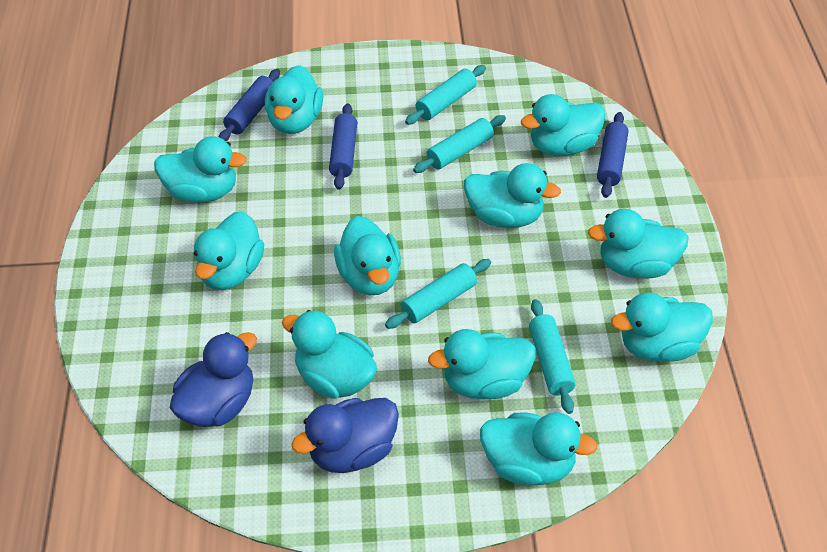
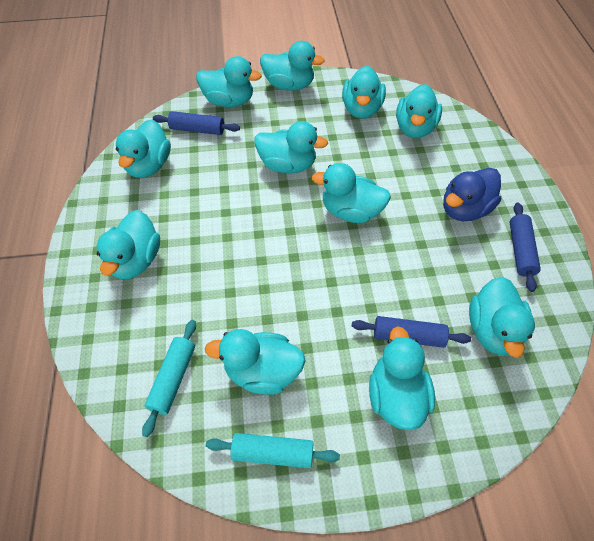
blue duck: 2 -> 1
turquoise rolling pin: 4 -> 2

